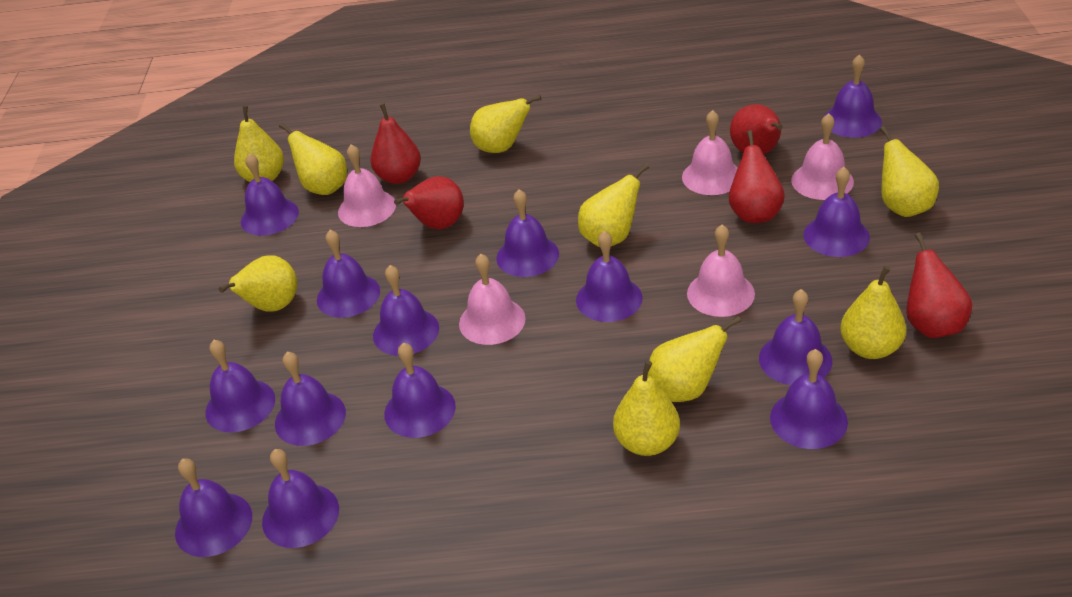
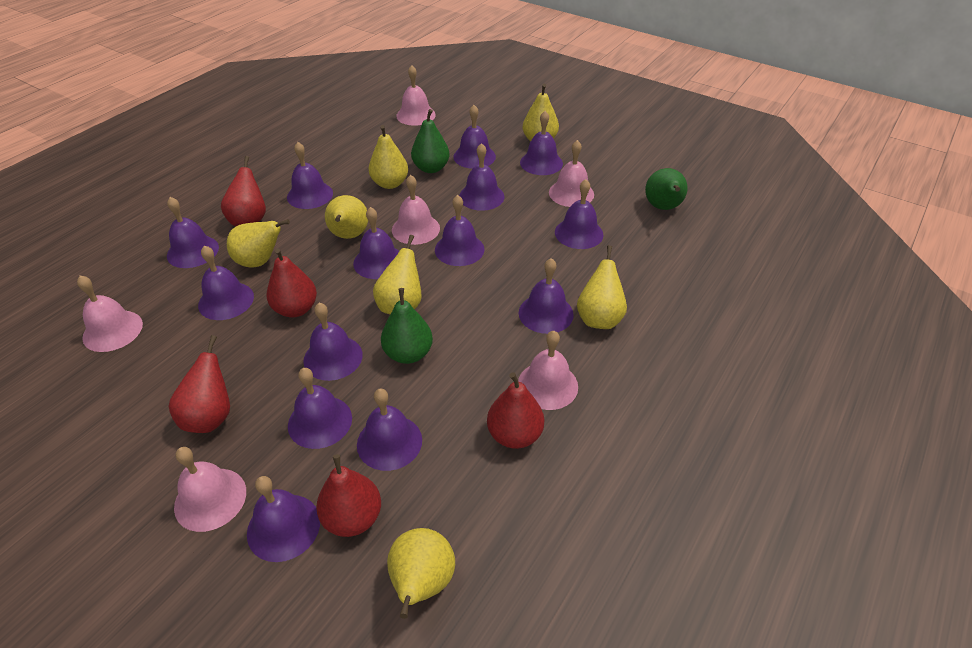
green pear: 0 -> 3
pink bell: 5 -> 6
yellow pear: 9 -> 7

